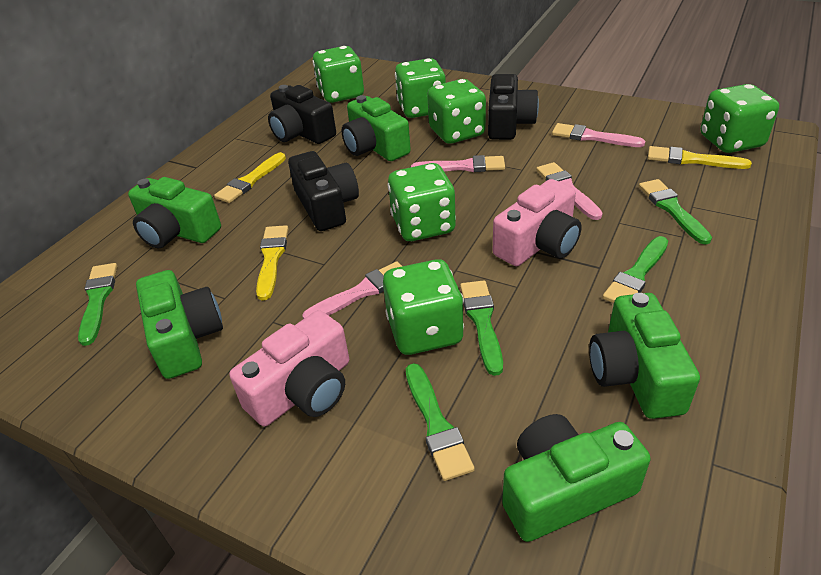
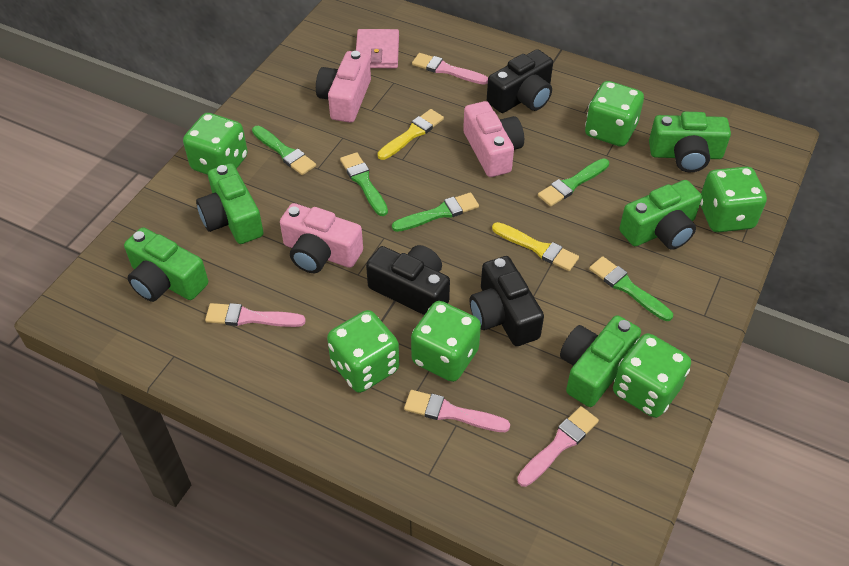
pink camera: 2 -> 3
pink wallet: 0 -> 1
yellow brush: 3 -> 2

